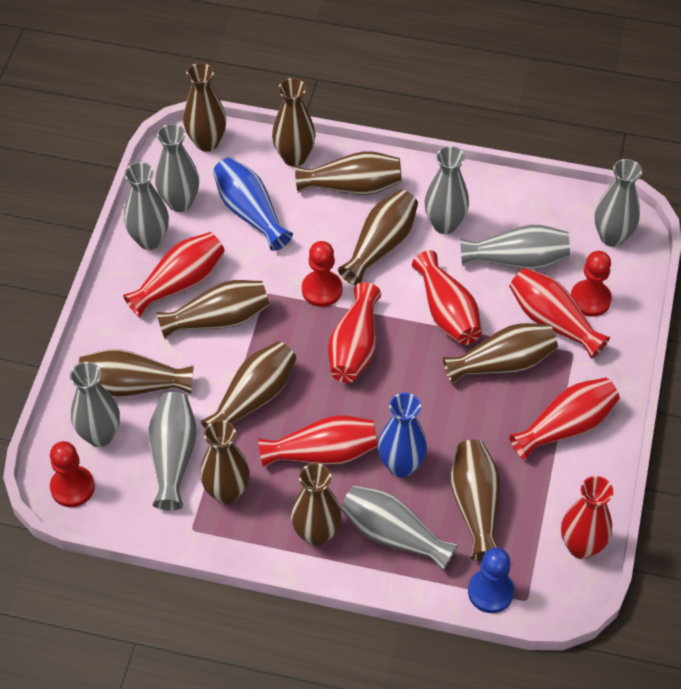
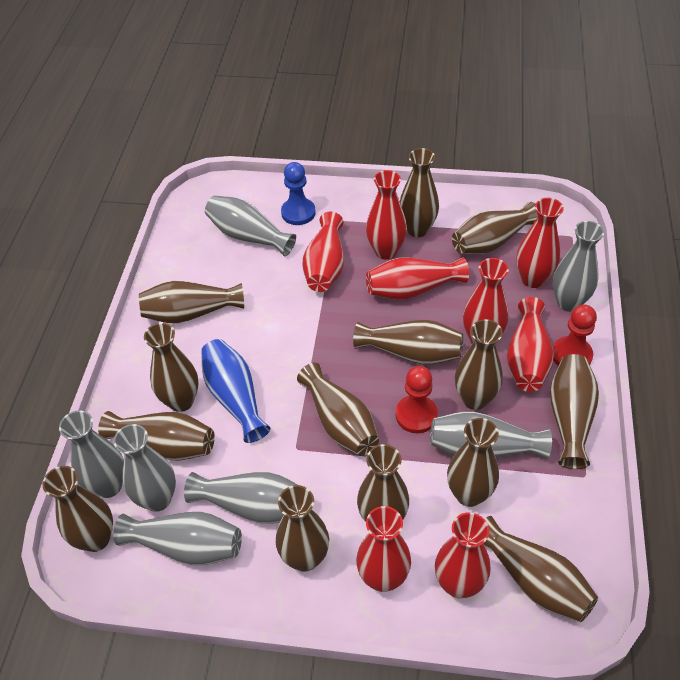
blue vase: 2 -> 1
brown vase: 11 -> 14
grey vase: 8 -> 7
red pawn: 3 -> 2
red vase: 7 -> 8

